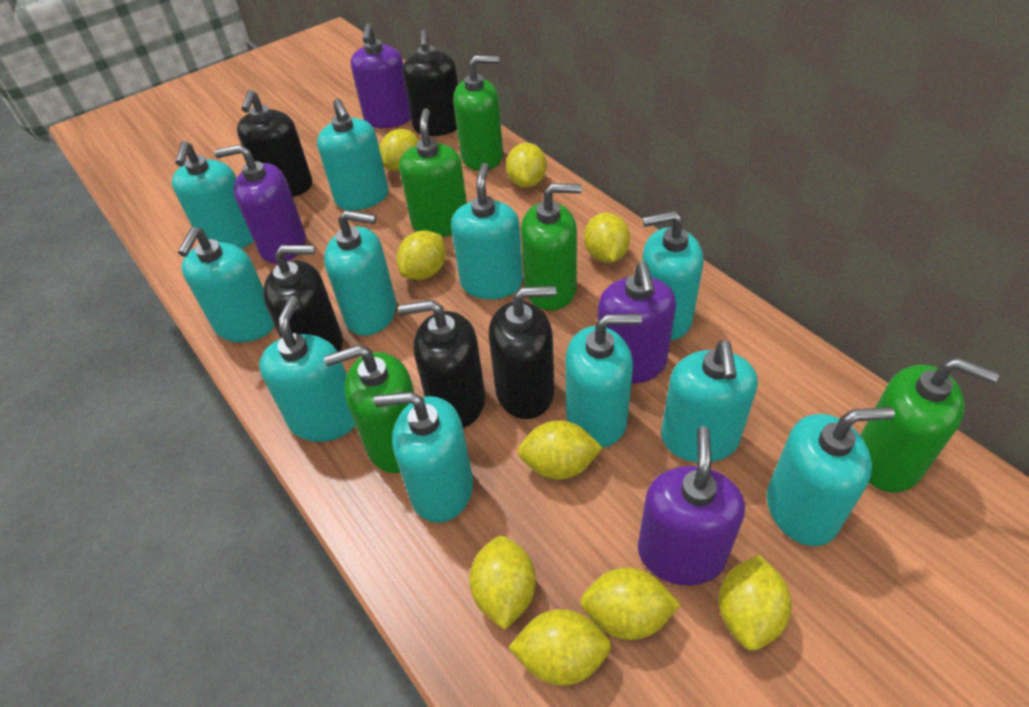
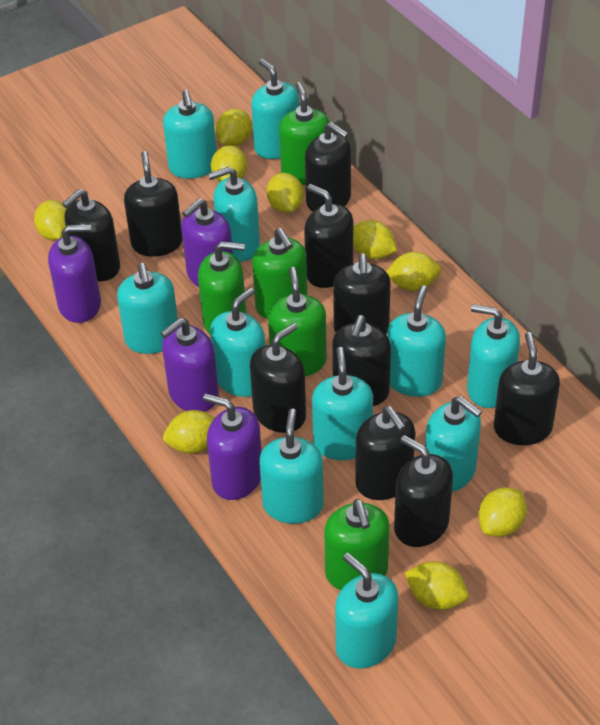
black soap dispenser: 5 -> 10

